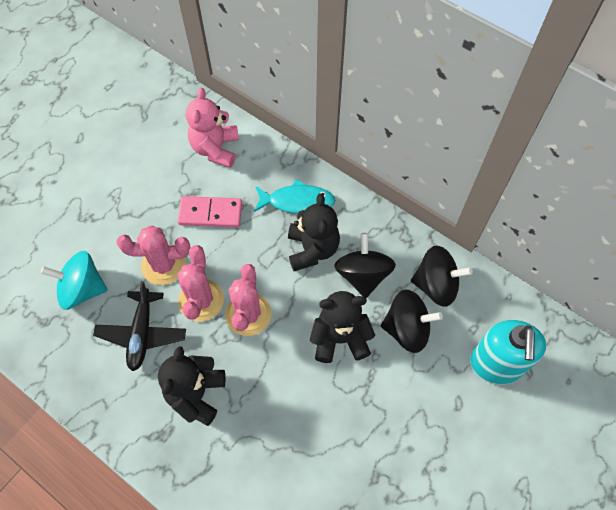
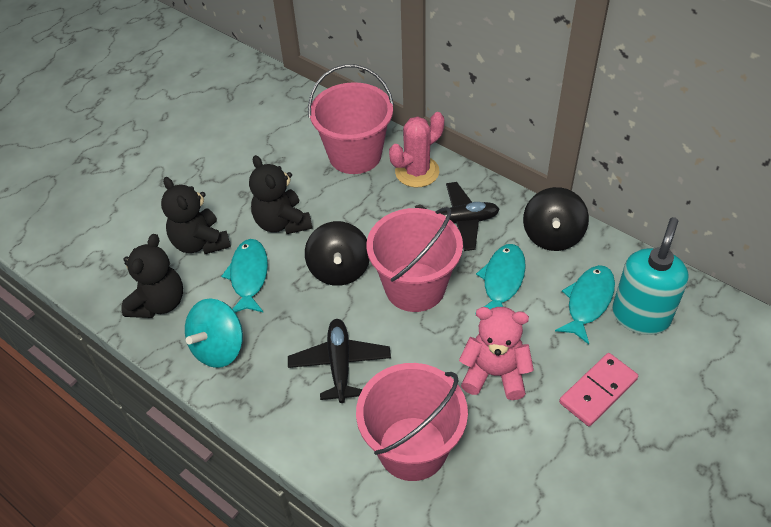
black plane: 1 -> 2
black spinning top: 3 -> 2
pink bucket: 0 -> 3
pink cactus: 3 -> 1
turquoise fish: 1 -> 3

